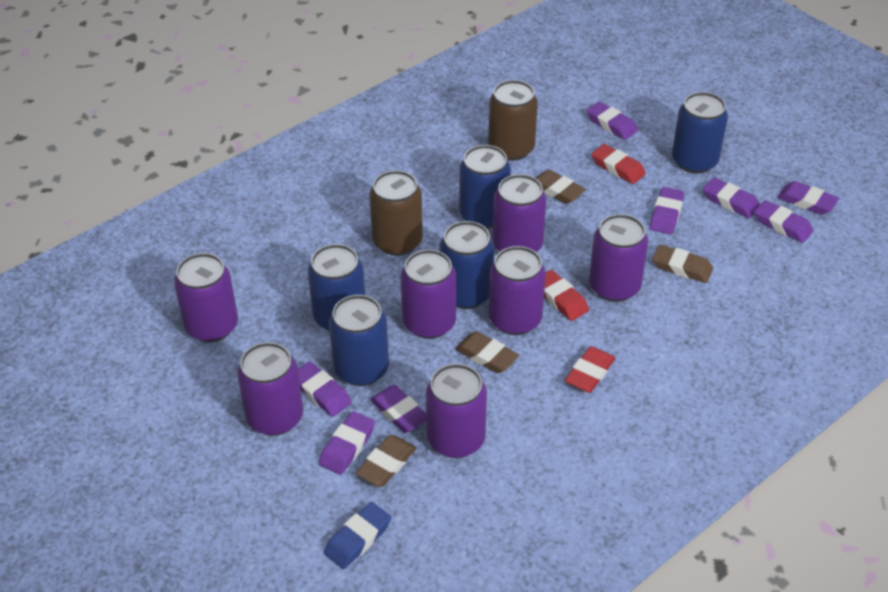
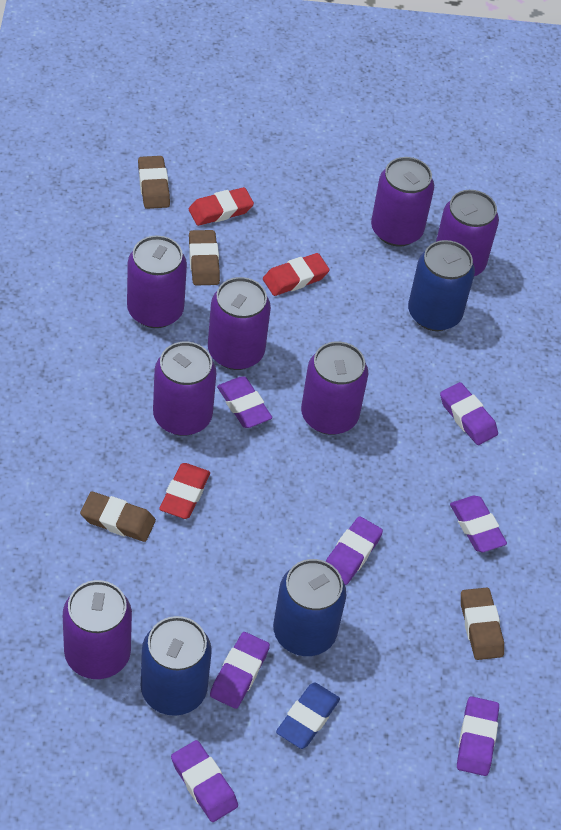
blue can: 5 -> 3
brown can: 2 -> 0
purple eraser: 8 -> 7

